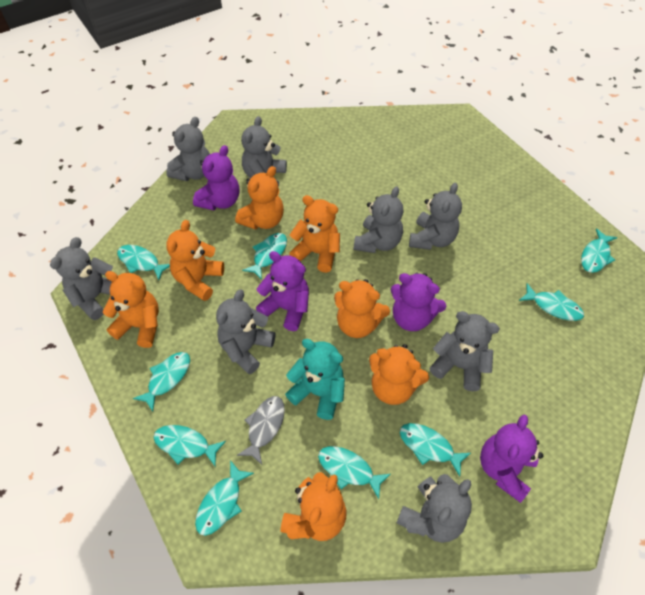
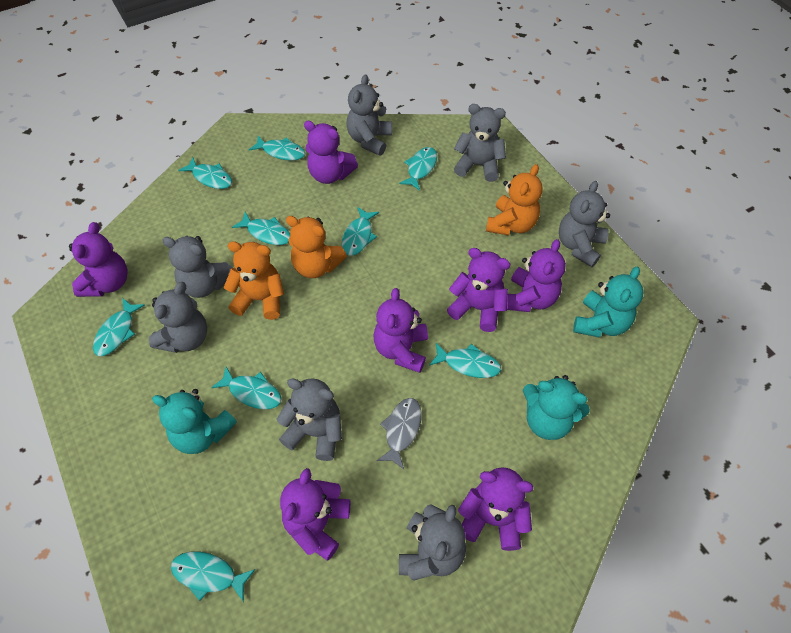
grey teddy bear: 8 -> 7
orange teddy bear: 7 -> 3
purple teddy bear: 4 -> 7
turquoise teddy bear: 1 -> 3

